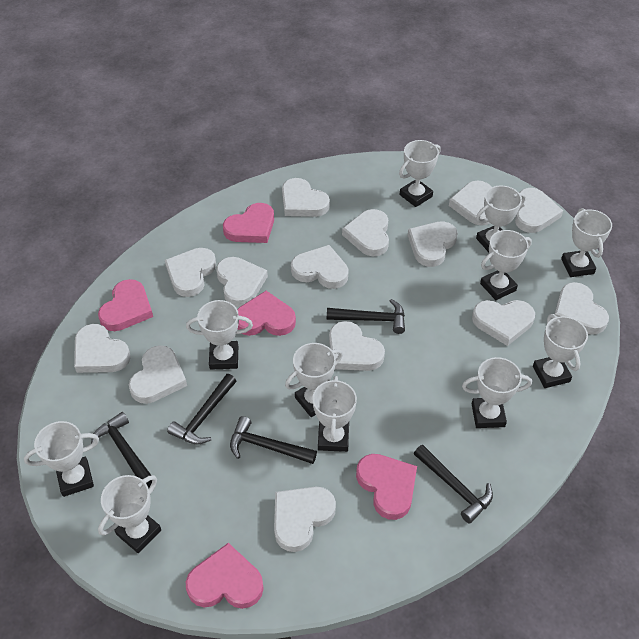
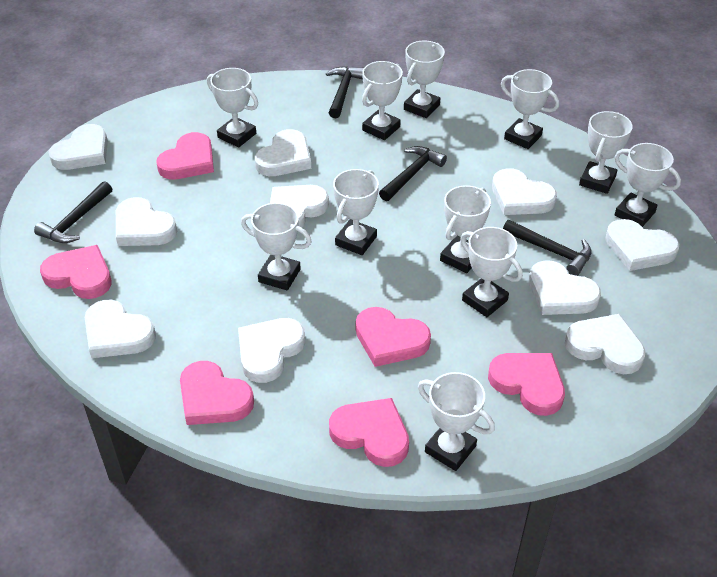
black hammer: 5 -> 4
pink heart: 5 -> 6
white heart: 14 -> 10

